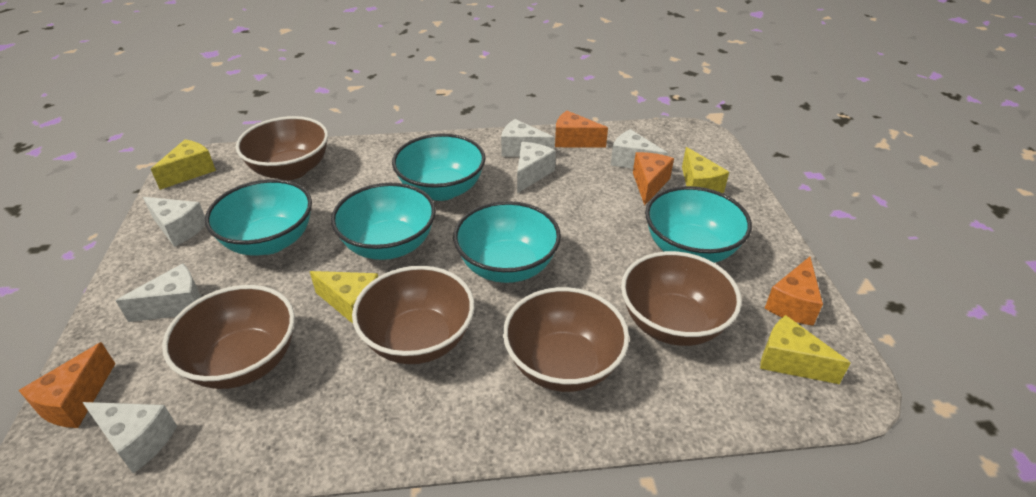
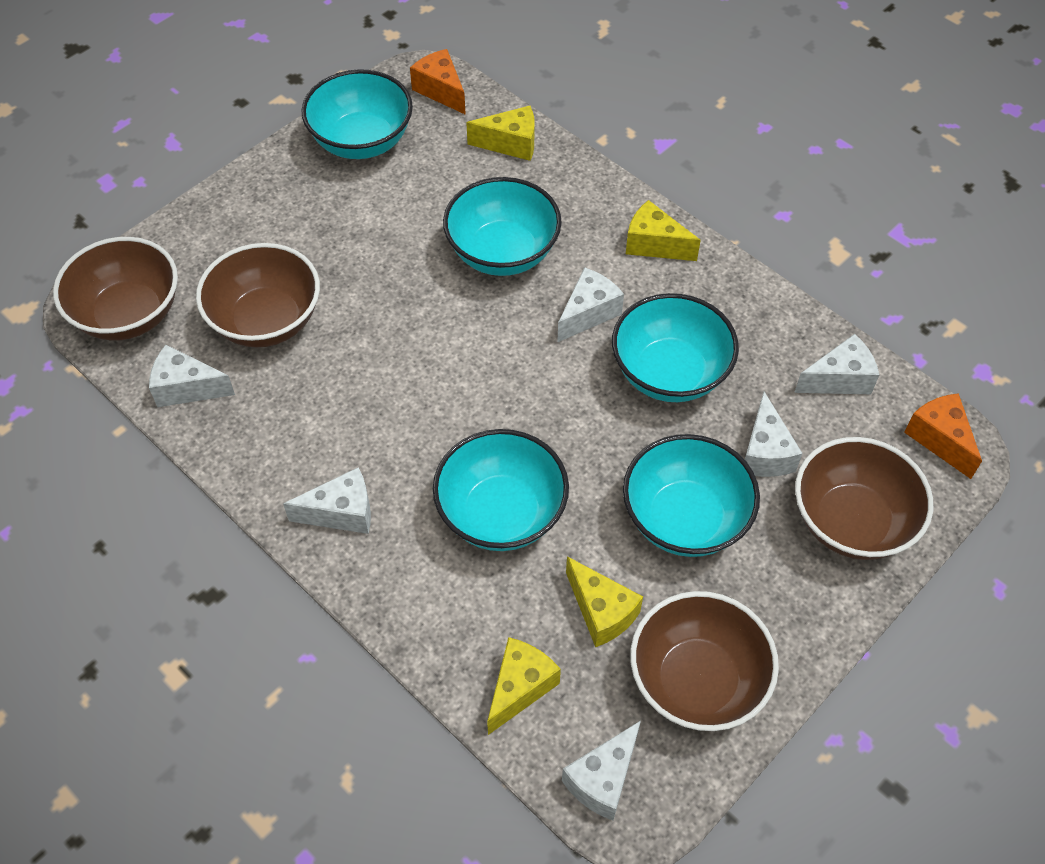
brown bowl: 5 -> 4
orange cheese: 4 -> 2

